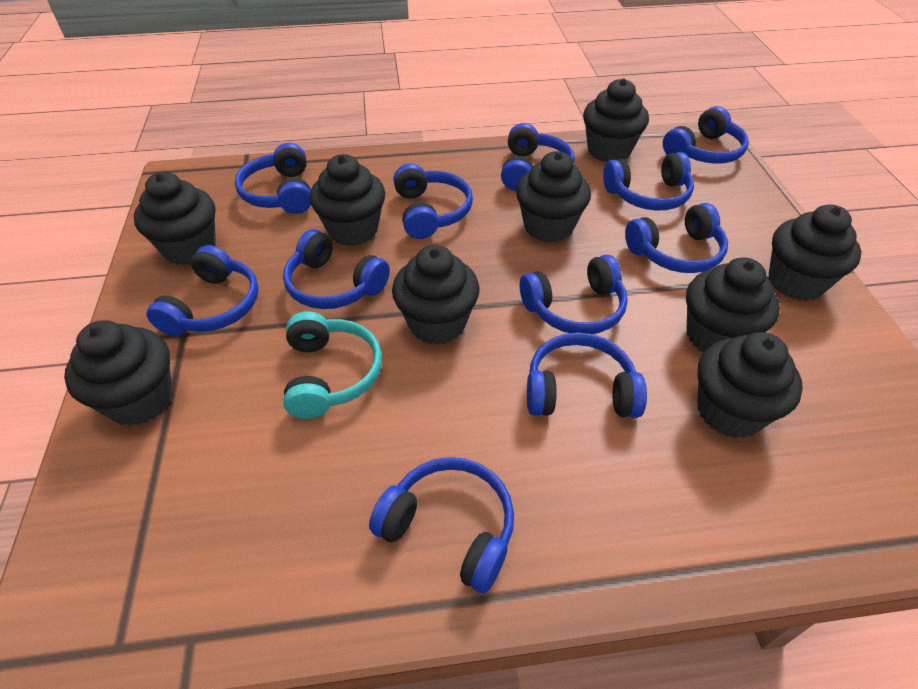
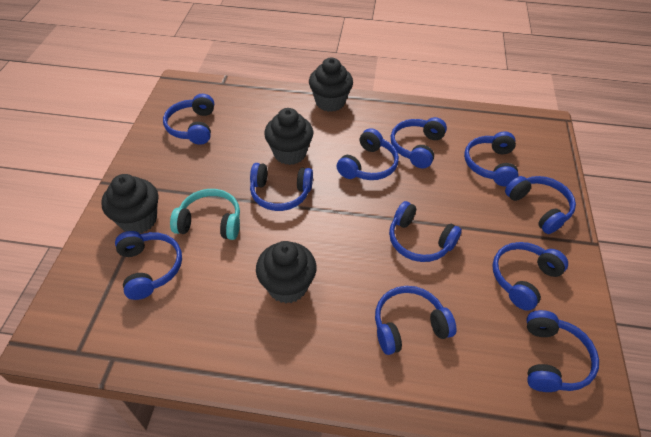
black cupcake: 9 -> 4

